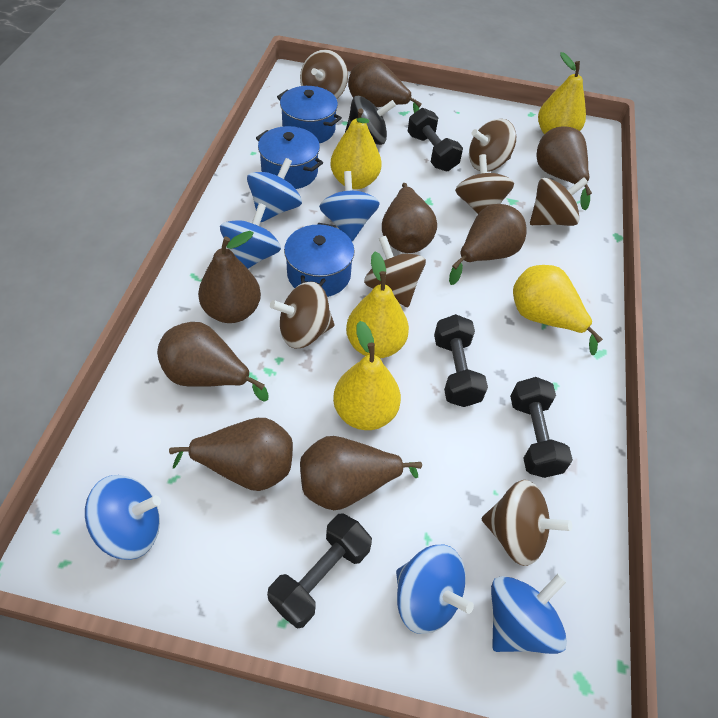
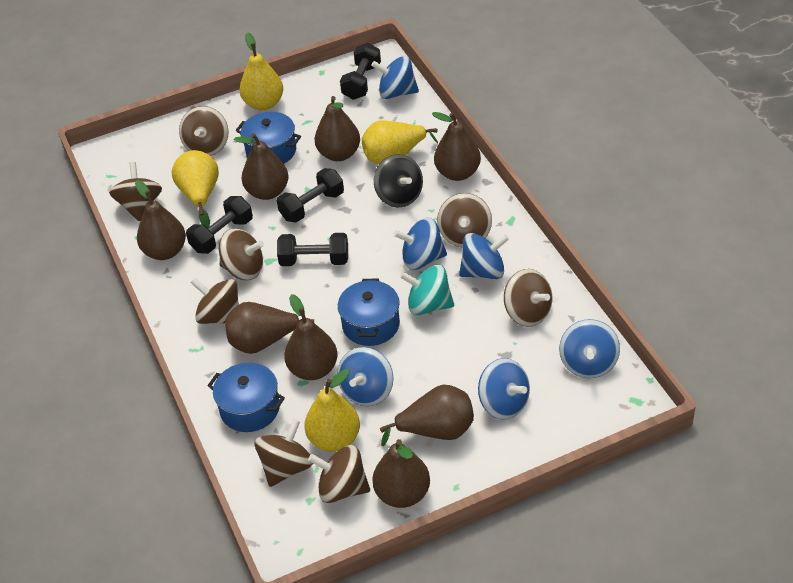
brown spinning top: 7 -> 8
turquoise spinning top: 0 -> 1
yellow pear: 5 -> 4

